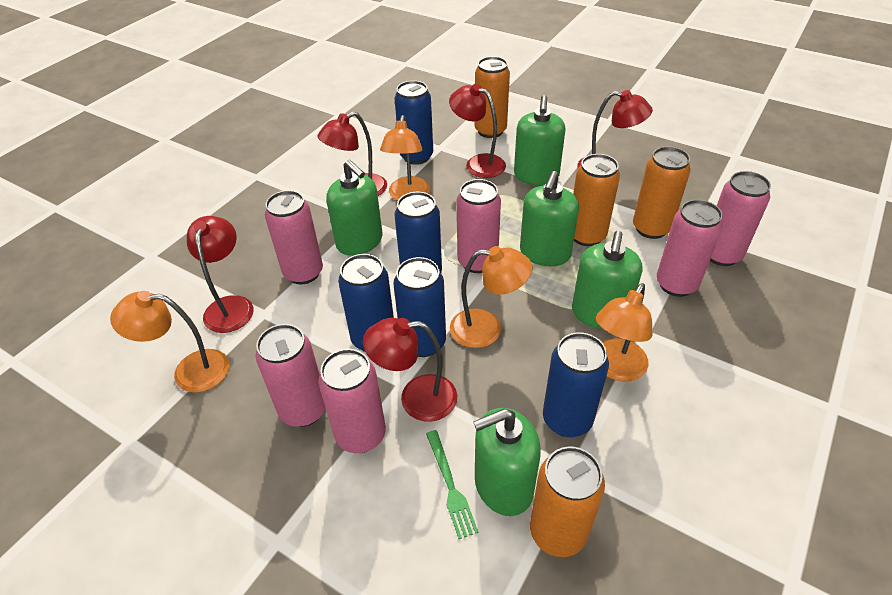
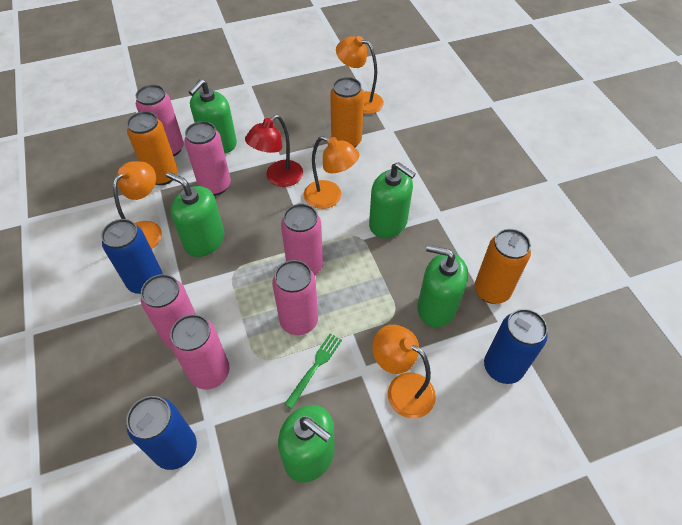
blue can: 5 -> 3
orange can: 4 -> 3
red lamp: 5 -> 1

